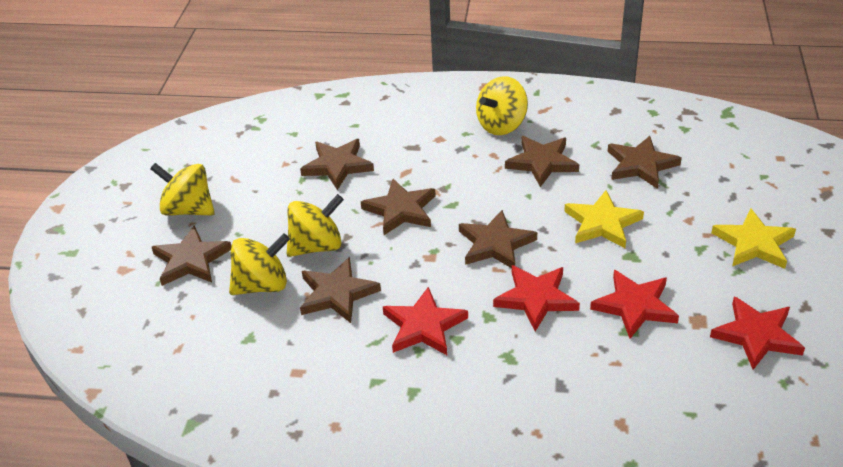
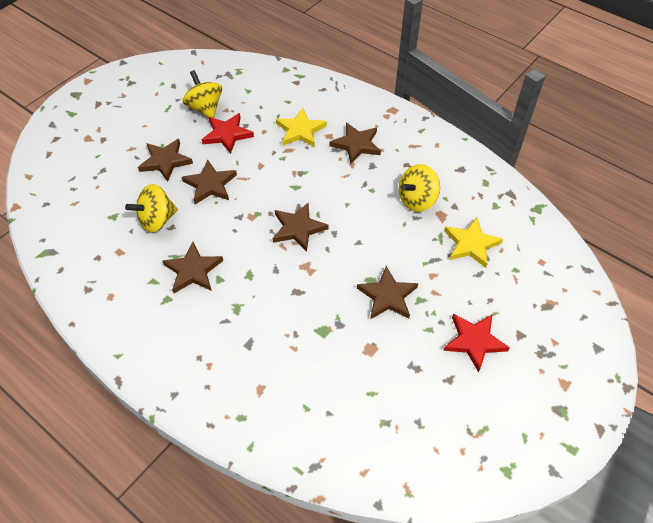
brown star: 7 -> 6
red star: 4 -> 2
yellow spinning top: 4 -> 3

